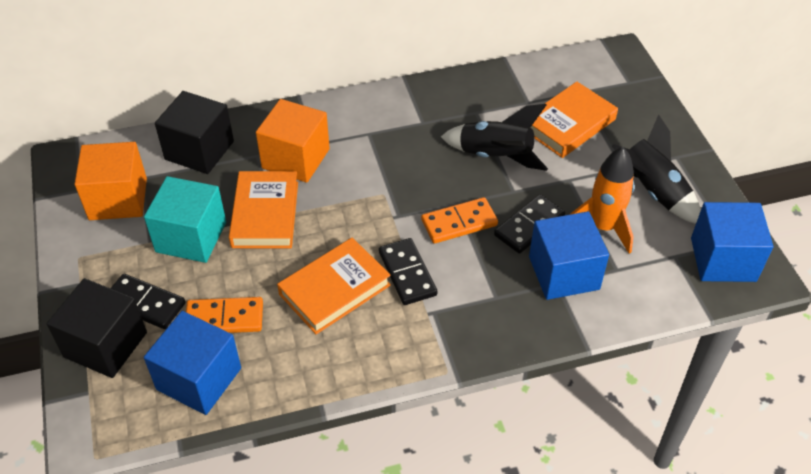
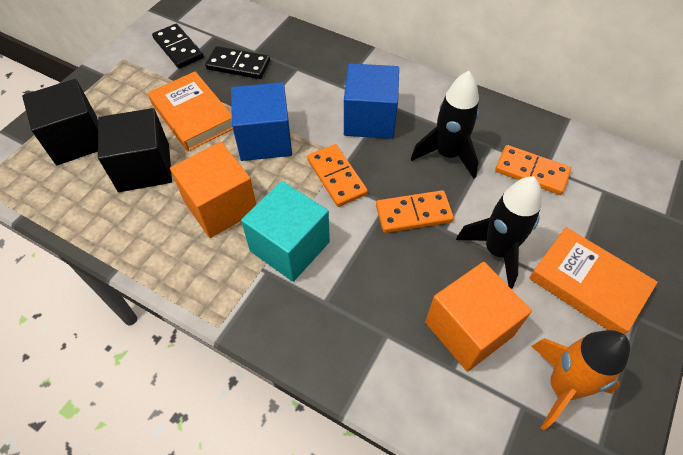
black domino: 3 -> 2
blue cube: 3 -> 2
orange book: 3 -> 2
orange domino: 2 -> 3

